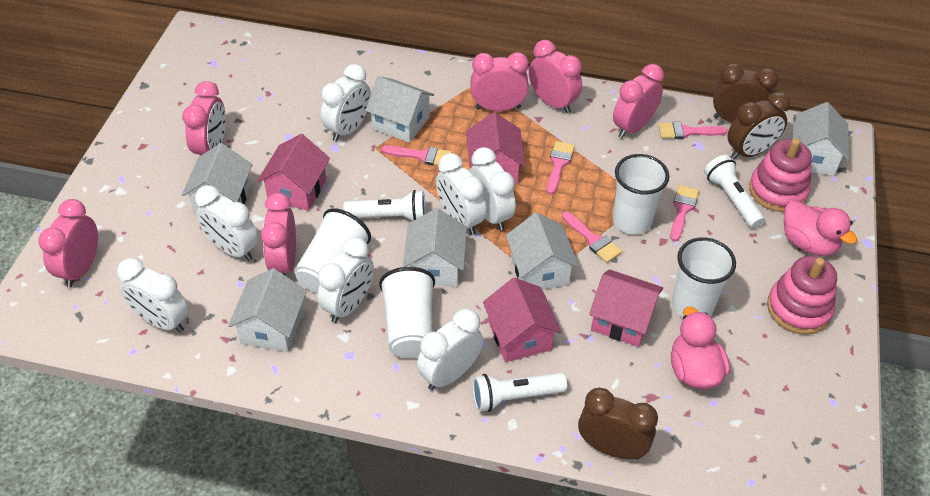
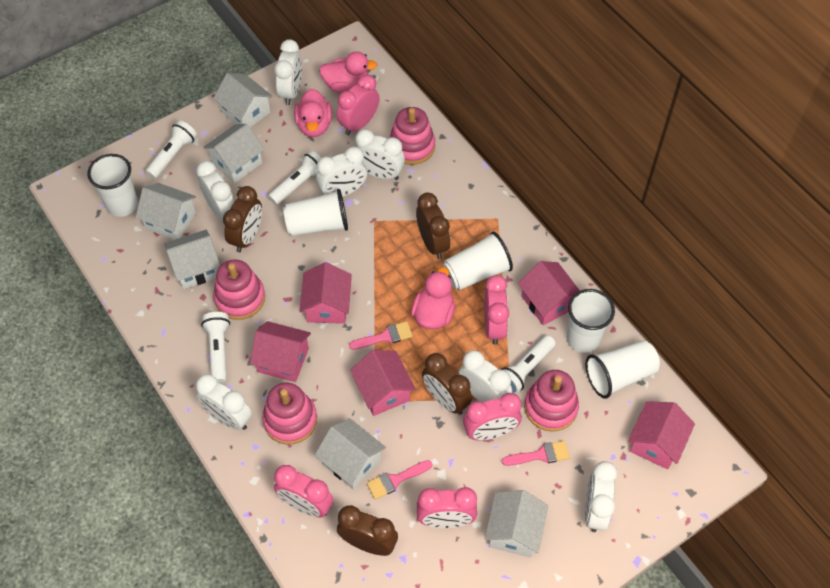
brown clock: 3 -> 4
pink brush: 5 -> 3
pink clock: 6 -> 5
pink duck: 2 -> 3
pink house: 4 -> 5
pink stacking toy: 2 -> 4
white cup: 4 -> 5
white flashlight: 3 -> 4

